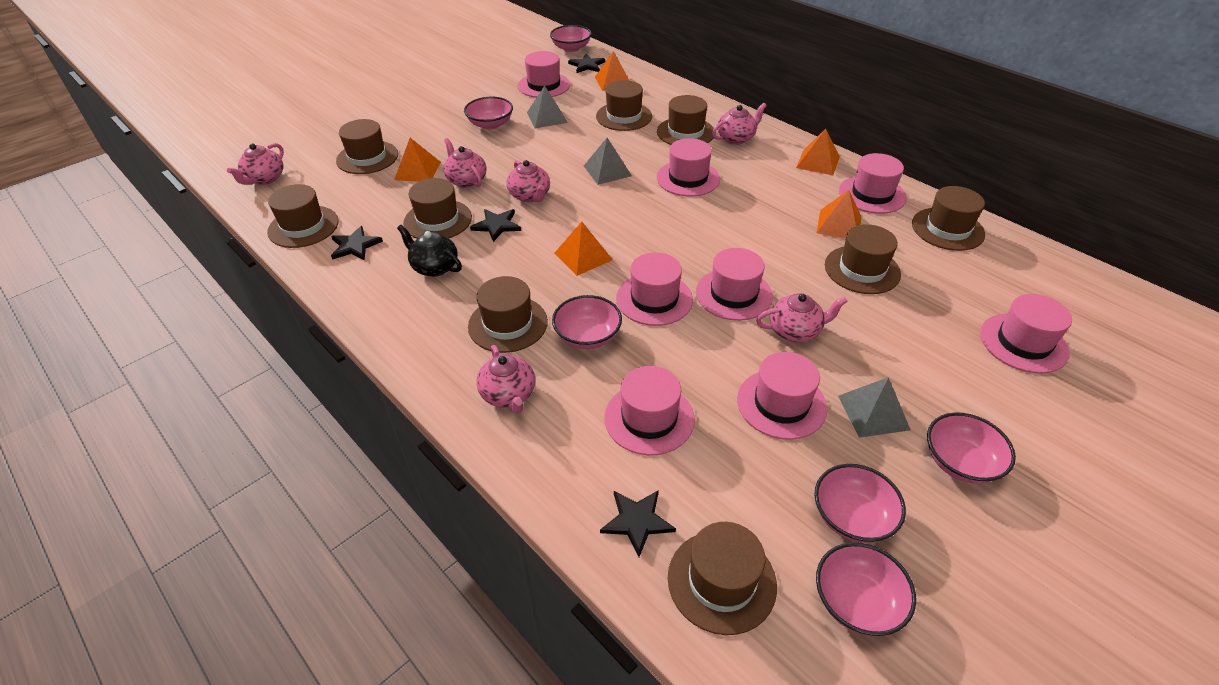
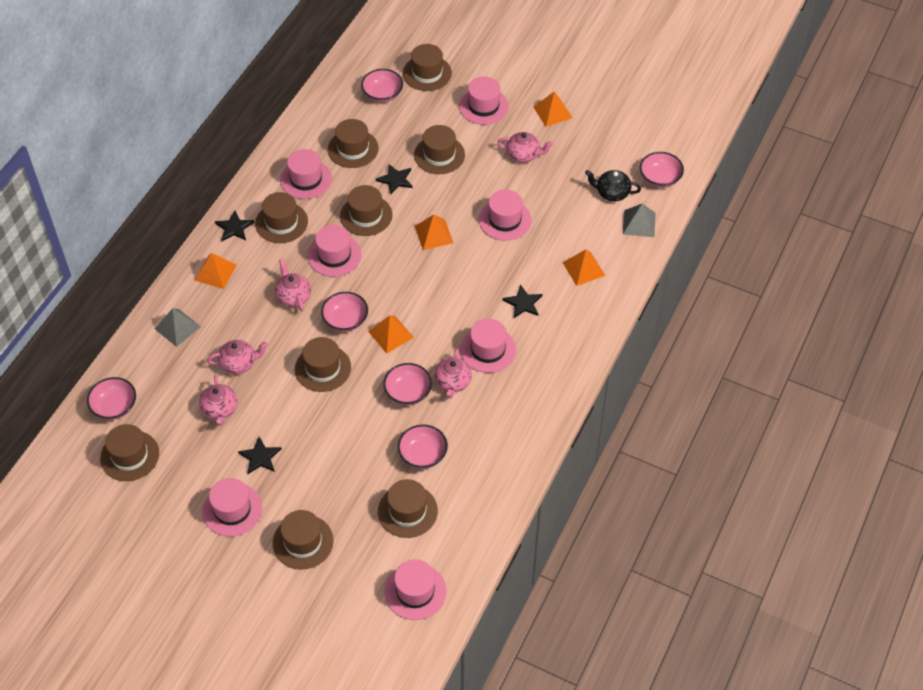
grey pyramid: 3 -> 2
pink hat: 8 -> 7
pink teapot: 6 -> 5

